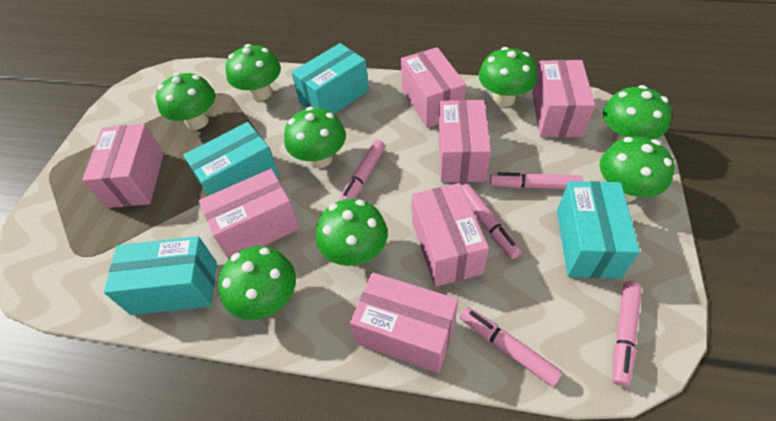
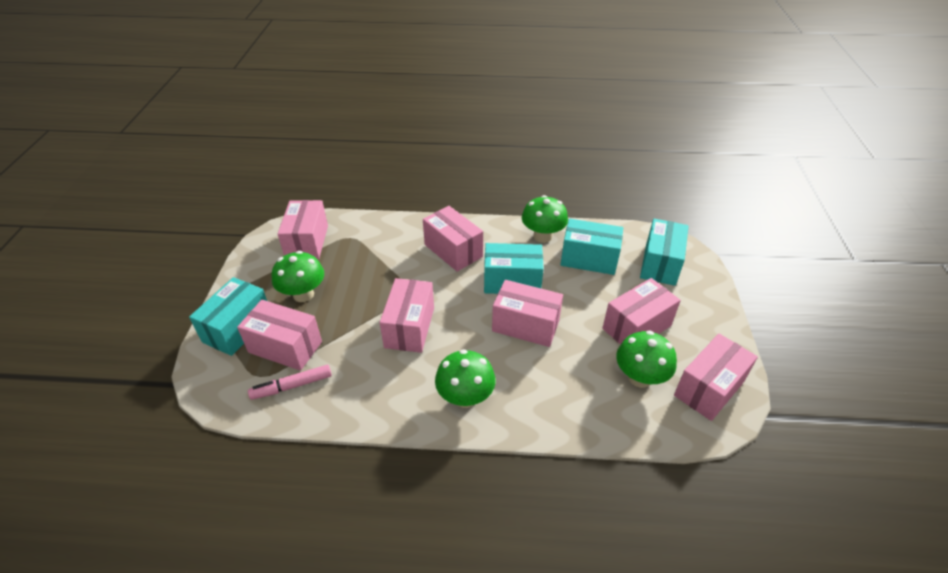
green mushroom: 8 -> 4
pink marker: 5 -> 1

